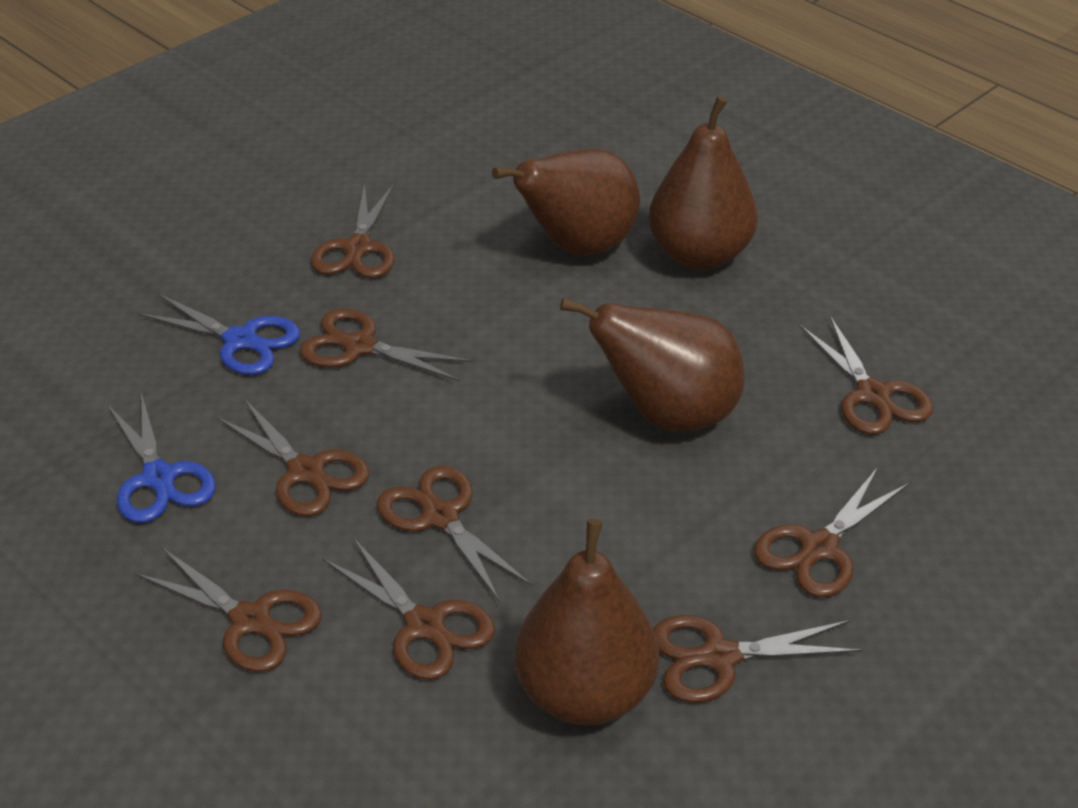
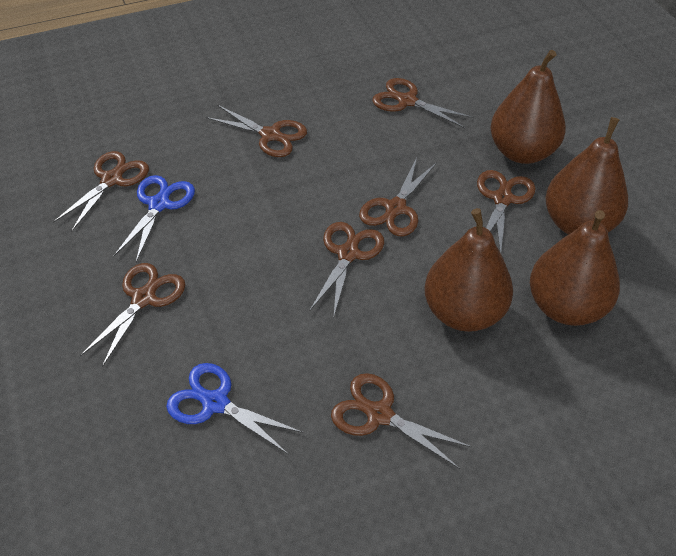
brown scissors: 9 -> 8

